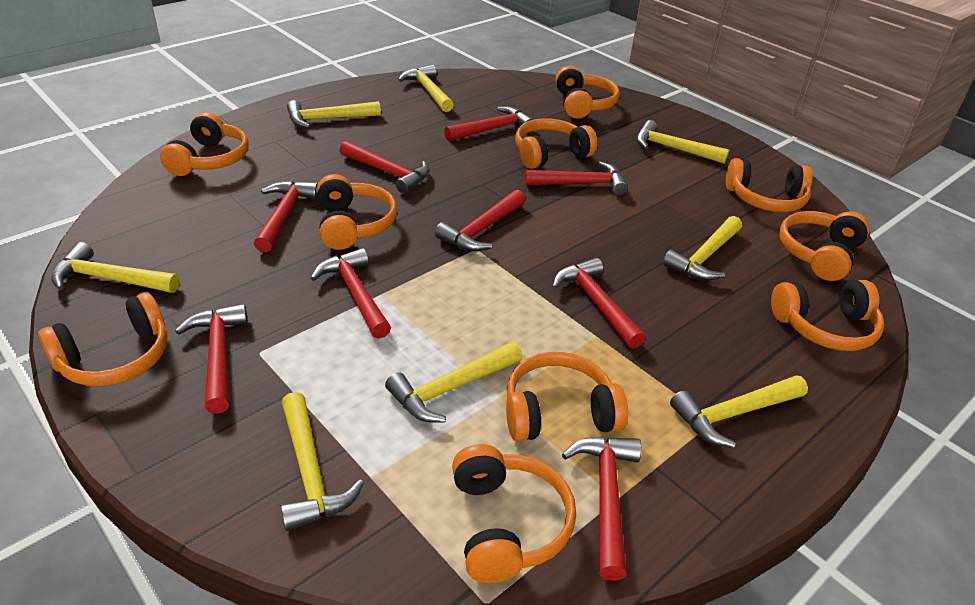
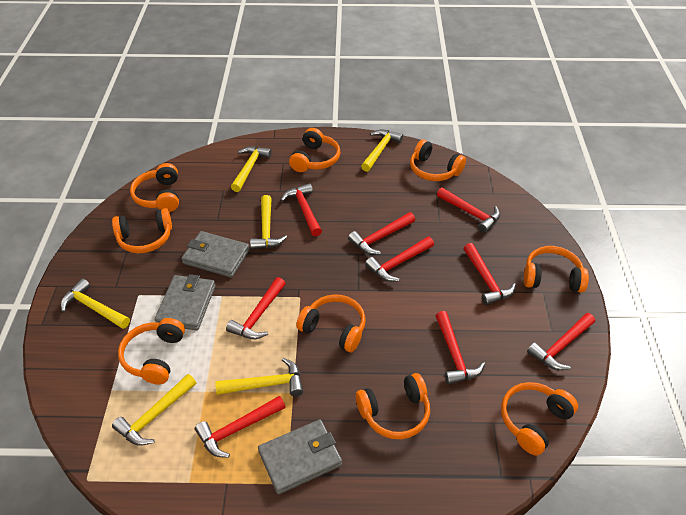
grey wallet: 0 -> 3
orange headphones: 10 -> 9
yellow hammer: 8 -> 6

